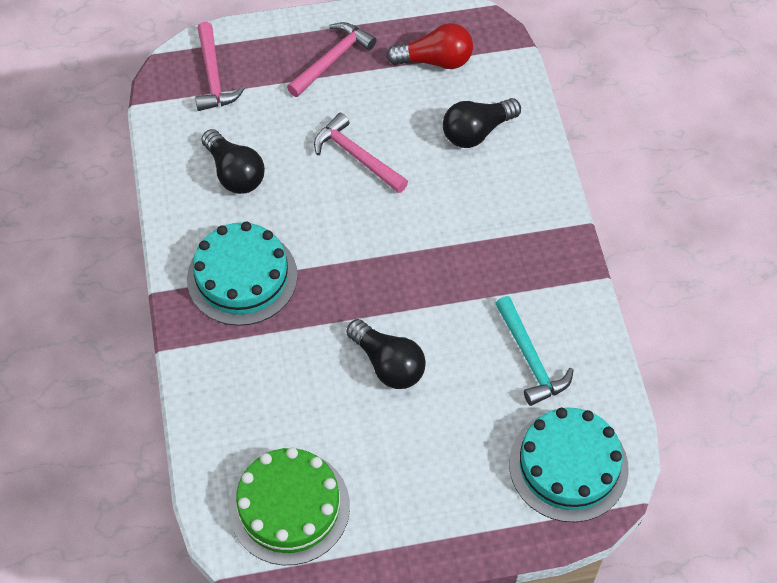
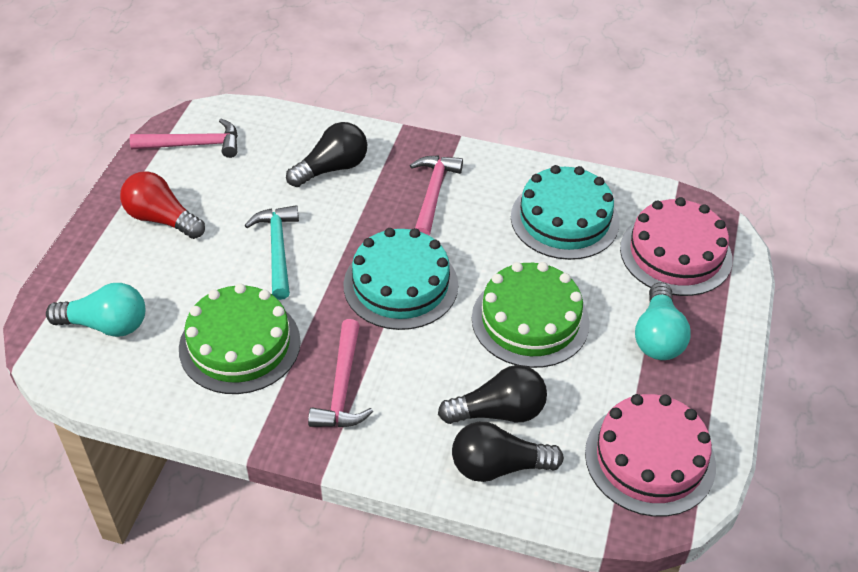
green cake: 1 -> 2
pink cake: 0 -> 2
turquoise light bulb: 0 -> 2

